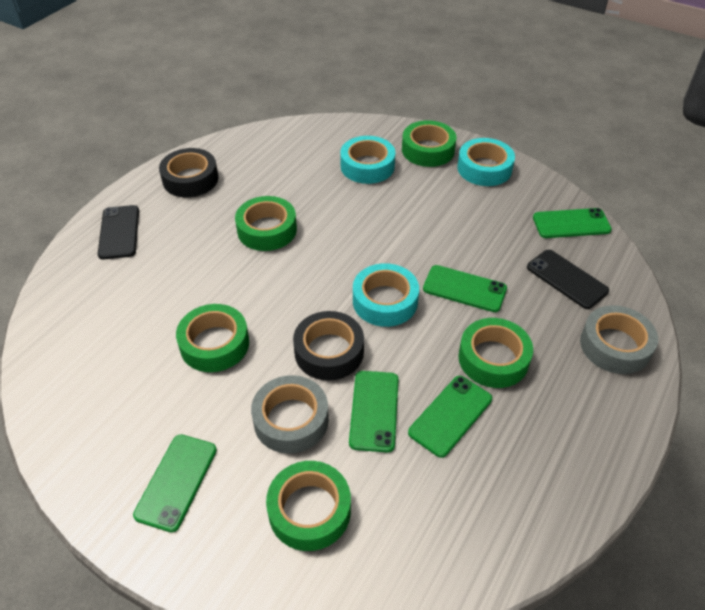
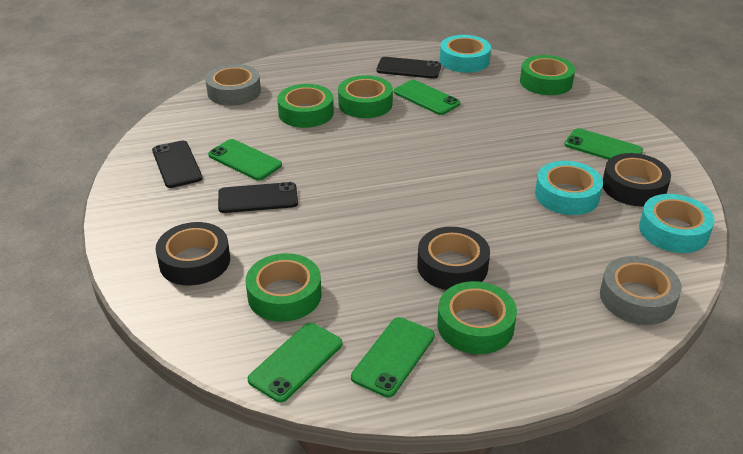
black phone: 2 -> 3
black tape: 2 -> 3

